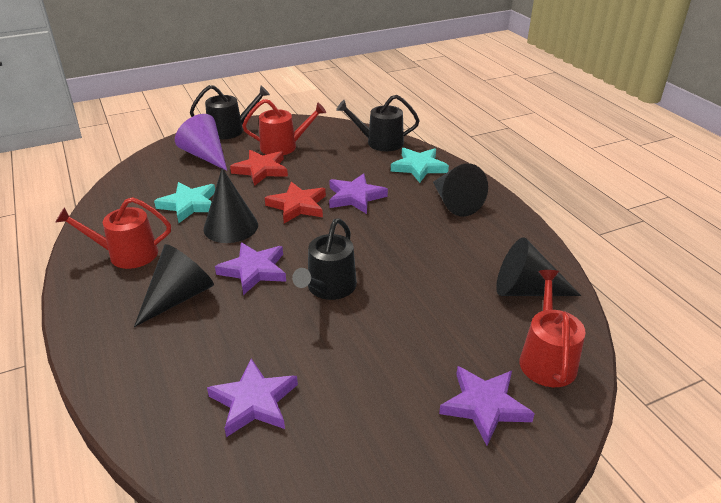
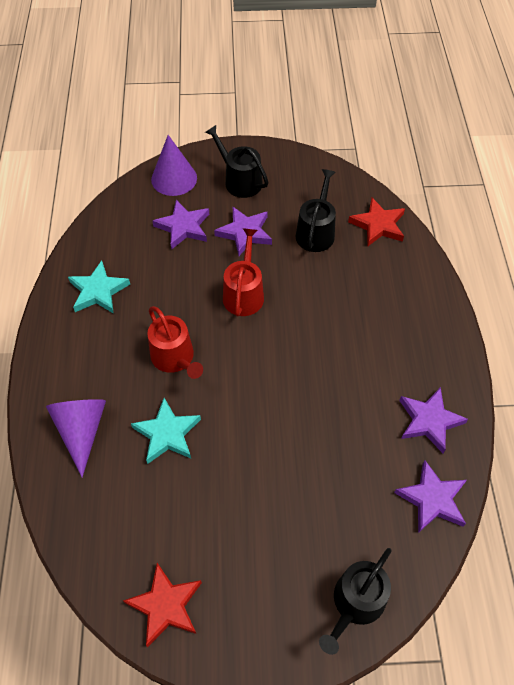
black cone: 4 -> 0
purple cone: 1 -> 2
red watering can: 3 -> 2

